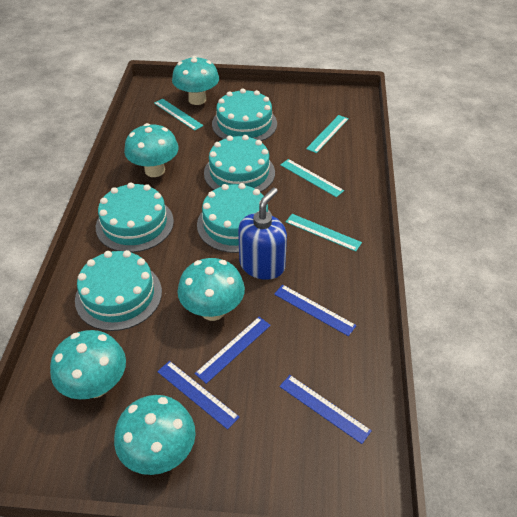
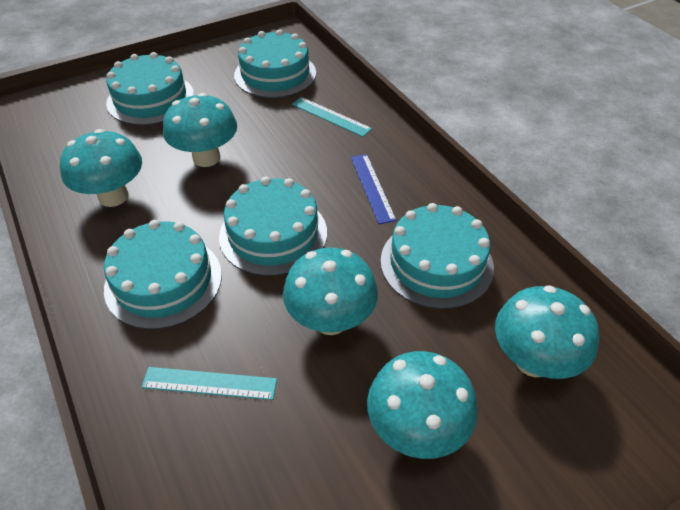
blue ruler: 4 -> 1
blue soap dispenser: 1 -> 0
turquoise ruler: 4 -> 2

